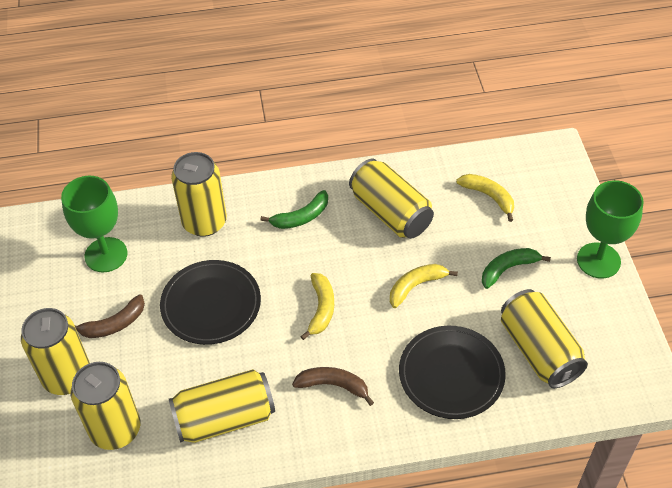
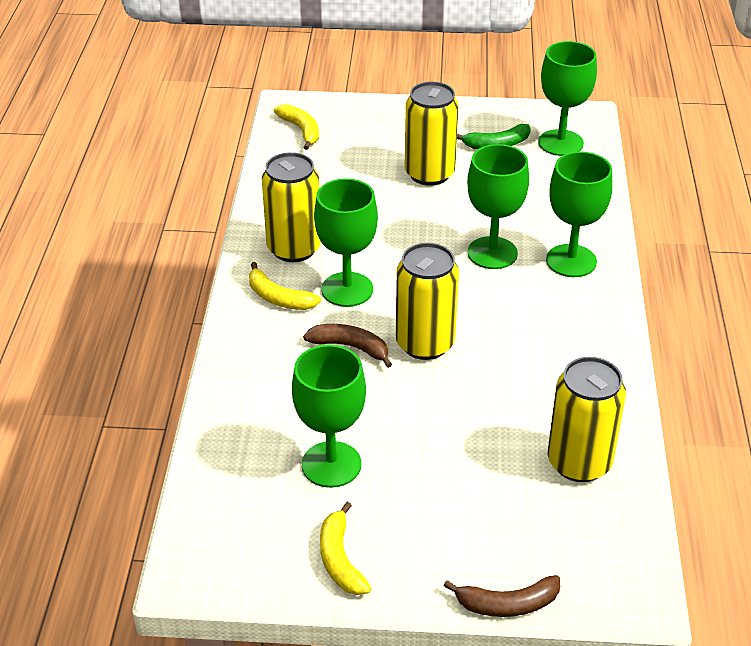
black plate: 2 -> 0
green banana: 2 -> 1
green goblet: 2 -> 5
yellow can: 6 -> 4

